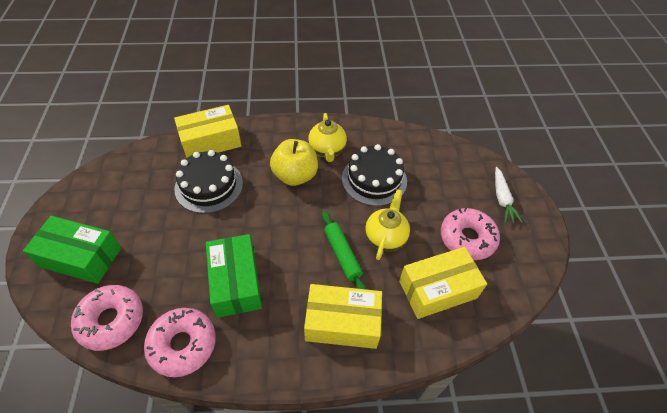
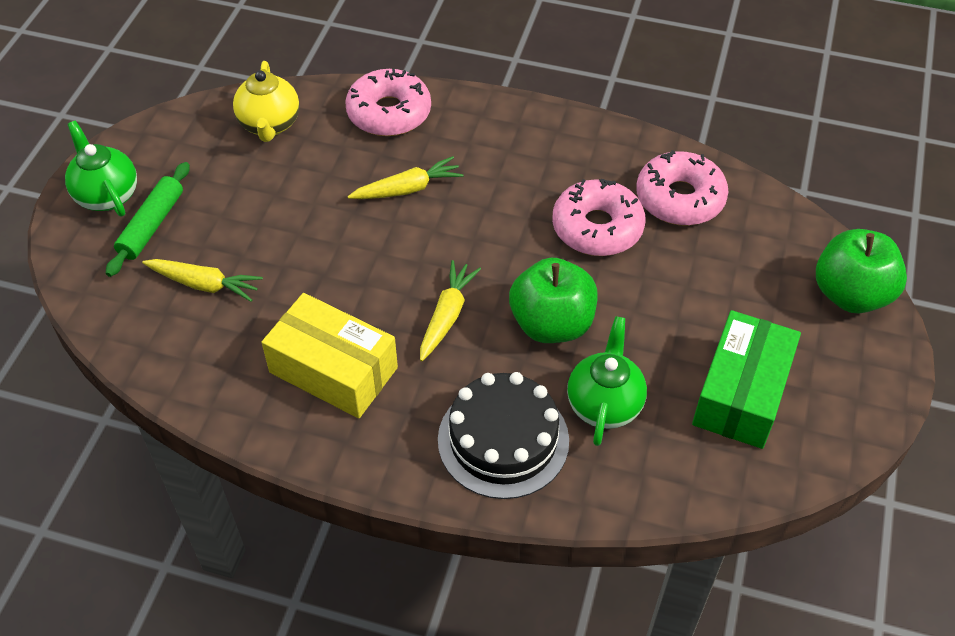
black cake: 2 -> 1
green apple: 0 -> 2
green box: 2 -> 1
green teapot: 0 -> 2
white carrot: 1 -> 0
yellow apple: 1 -> 0
yellow box: 3 -> 1
yellow carrot: 0 -> 3
yellow teapot: 2 -> 1

